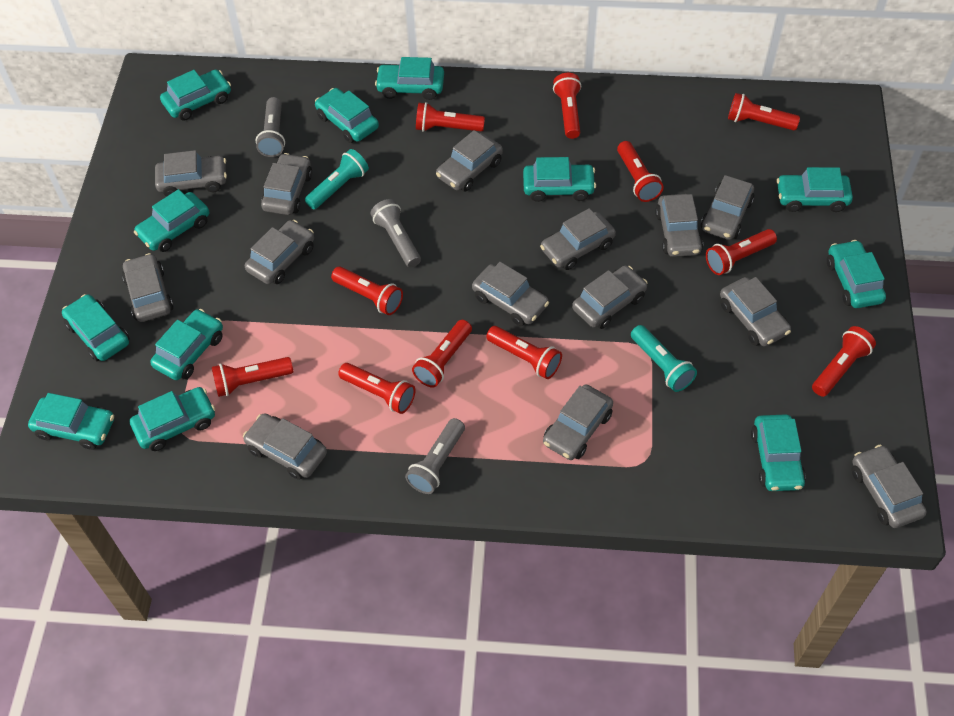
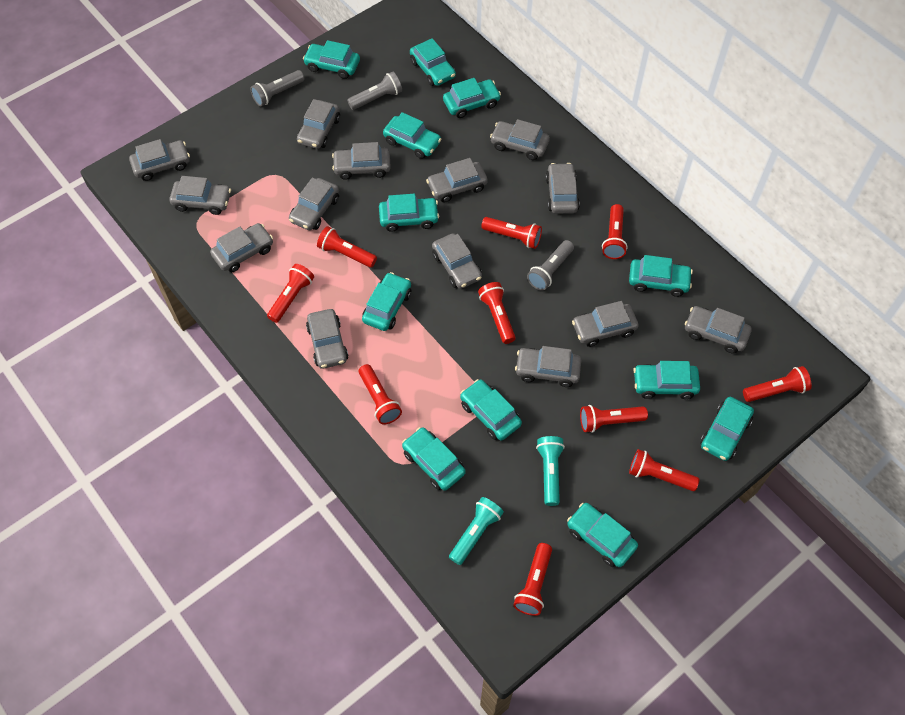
red flashlight: 11 -> 10

